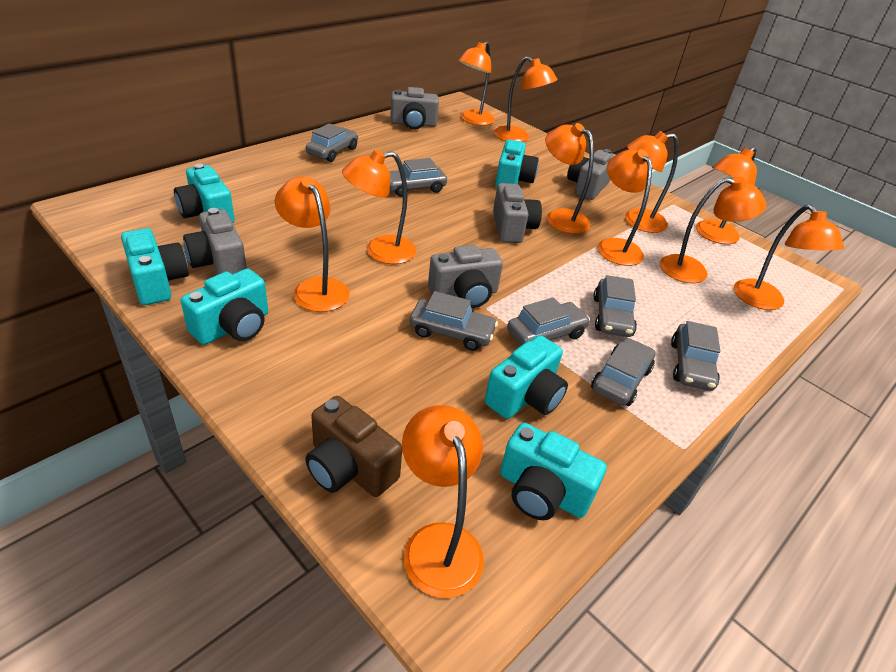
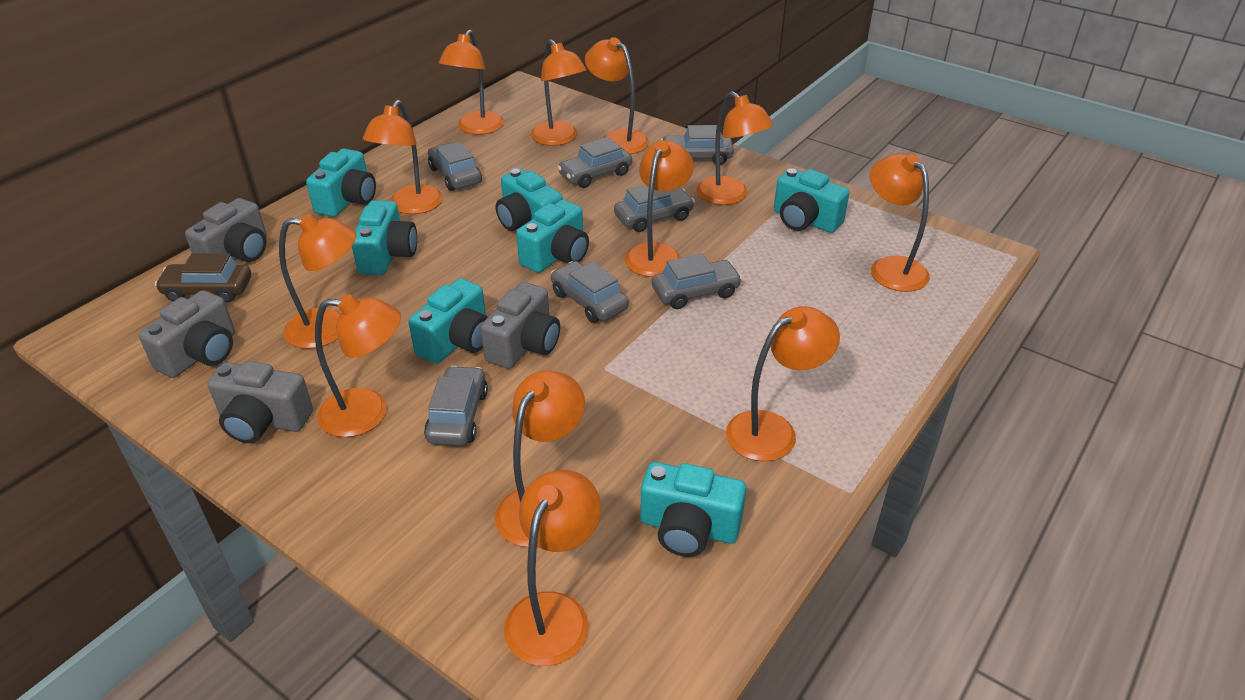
brown camera: 1 -> 0
brown car: 0 -> 1
grey camera: 5 -> 4
orange lamp: 11 -> 12
turquoise camera: 6 -> 7

